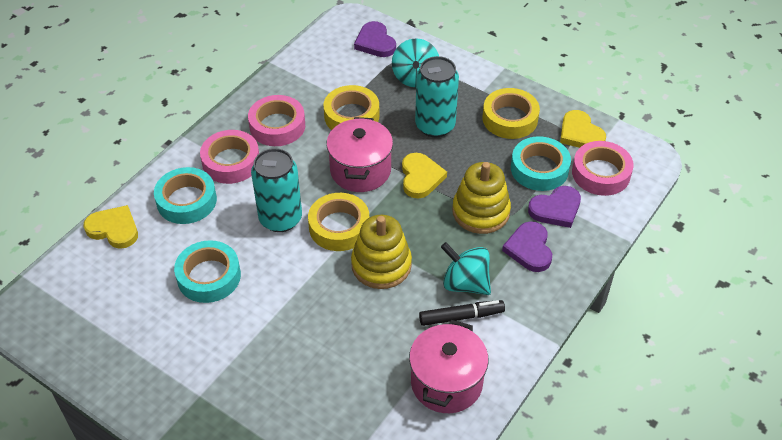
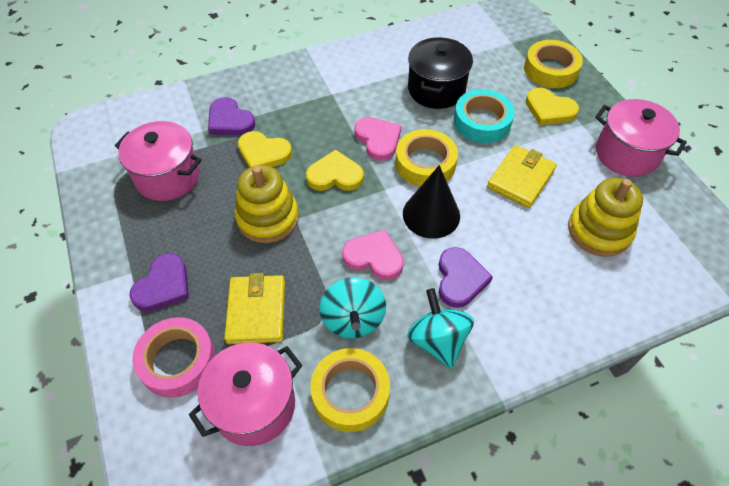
black cone: 0 -> 1
black marker: 1 -> 0
black pot: 0 -> 1
pink heart: 0 -> 2
pink pot: 2 -> 3
pink tape: 3 -> 1
turquoise can: 2 -> 0
turquoise tape: 3 -> 1
yellow wallet: 0 -> 2

